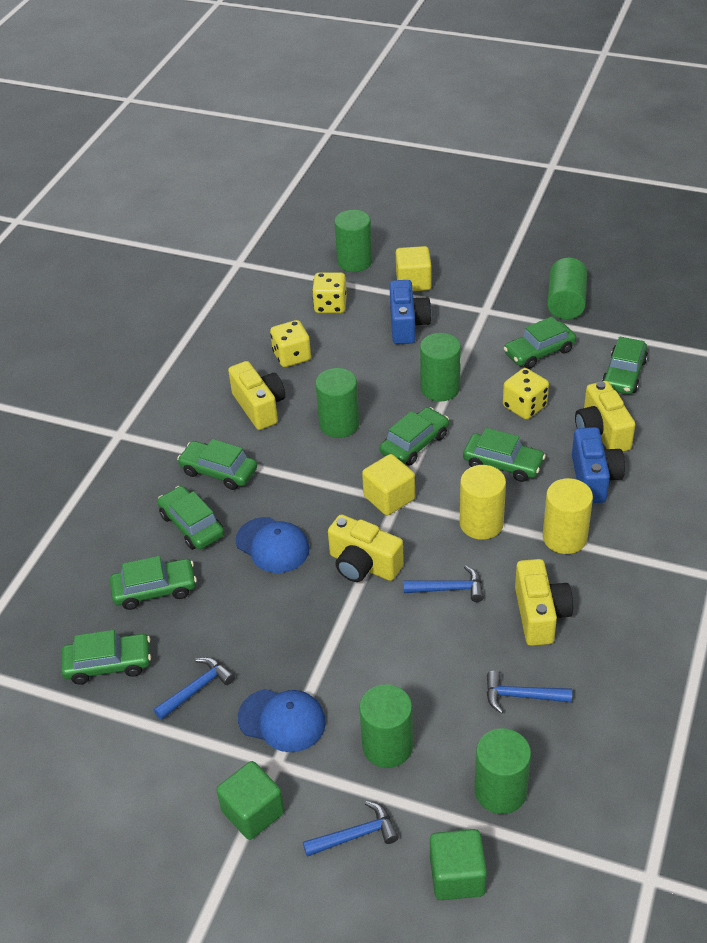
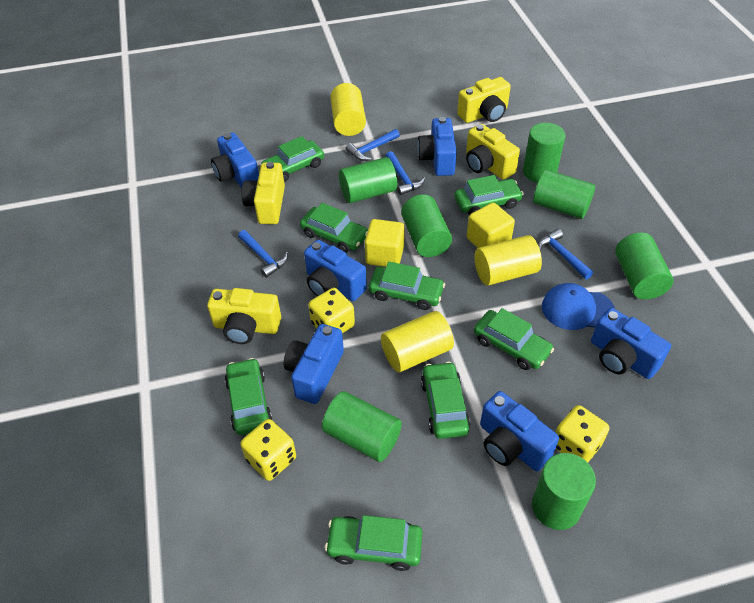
blue camera: 2 -> 6
blue cap: 2 -> 1
green cube: 2 -> 0
green cylinder: 6 -> 7
yellow cylinder: 2 -> 3

